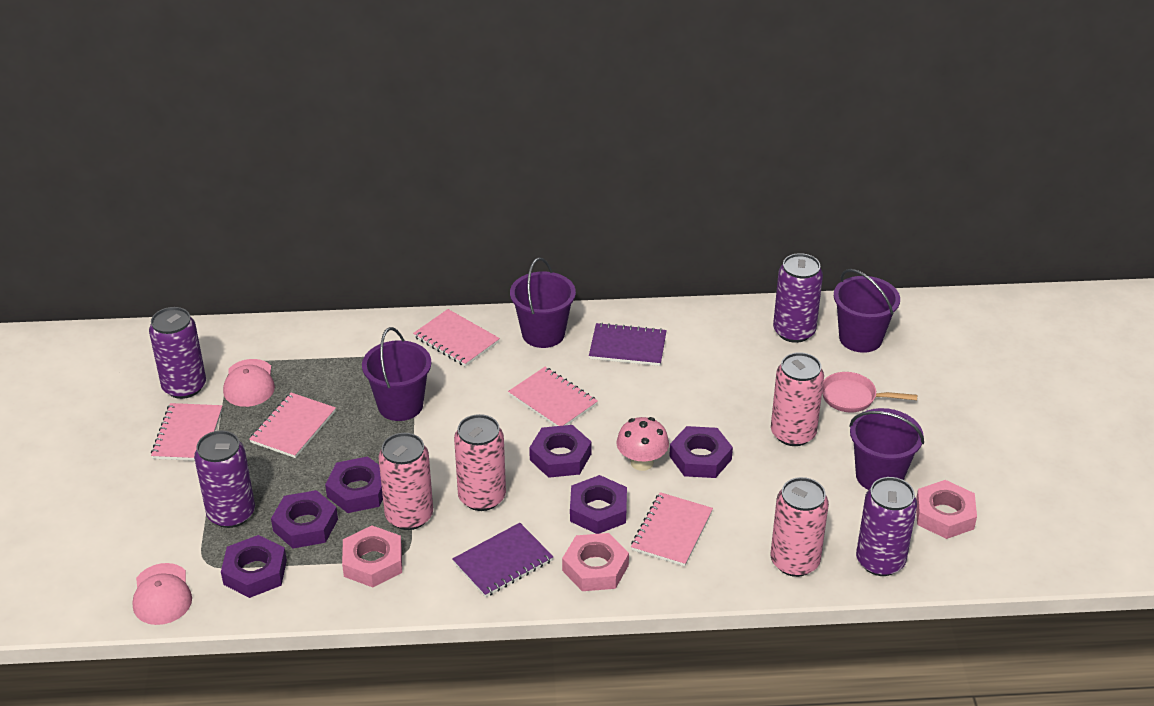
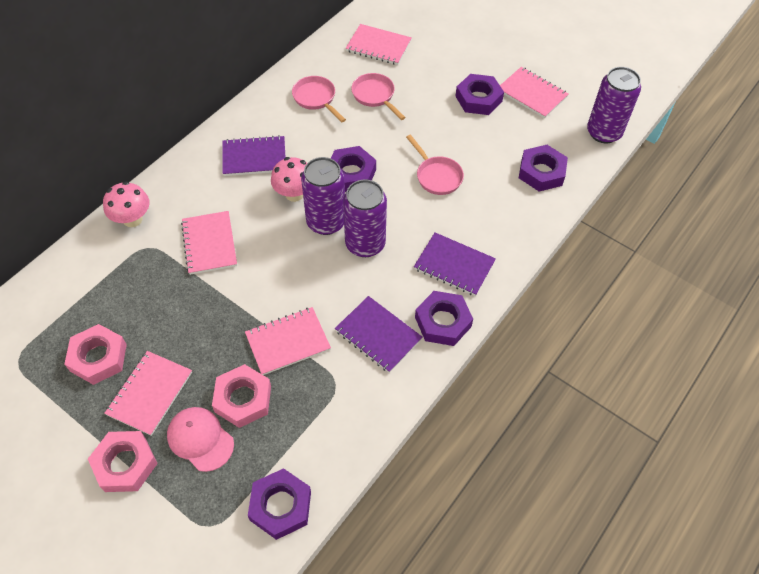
pink can: 4 -> 0
pink cap: 2 -> 1
pink mushroom: 1 -> 2
pink pan: 1 -> 3
purple bucket: 4 -> 0
purple can: 4 -> 3
purple notebook: 2 -> 3
purple nut: 6 -> 5

